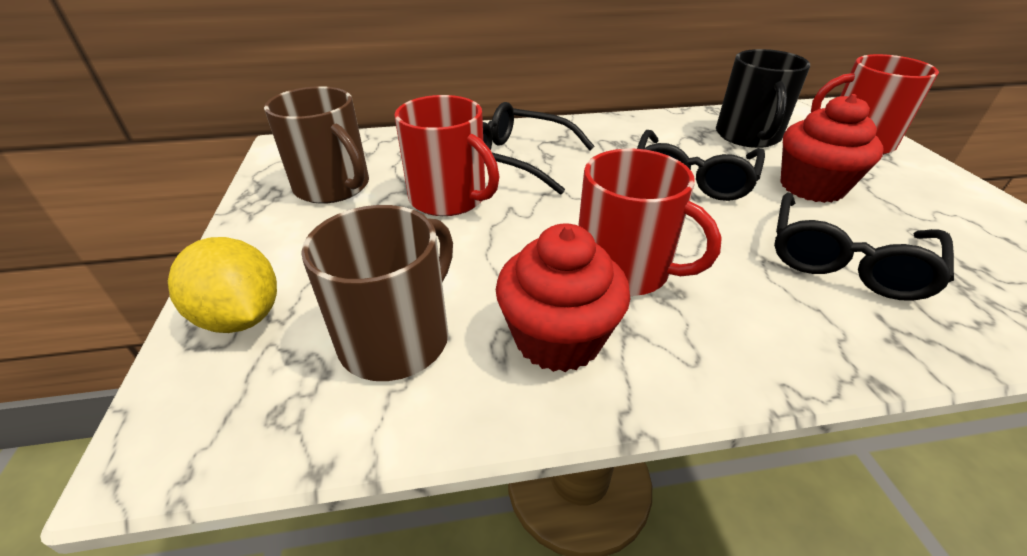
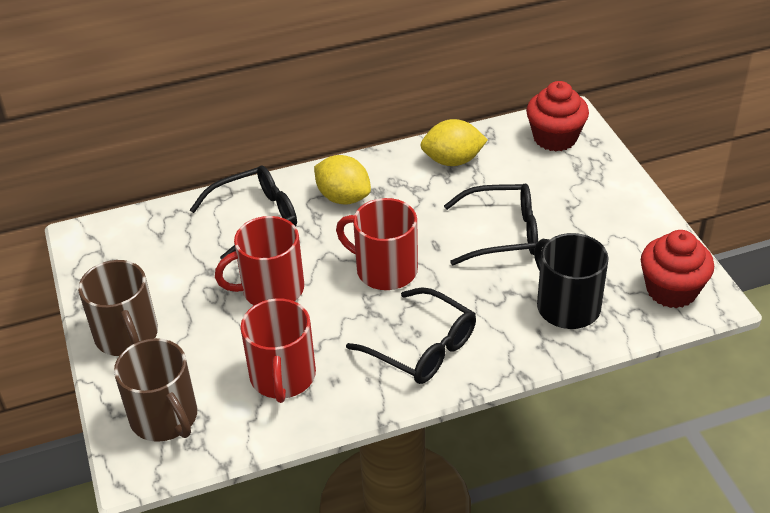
yellow lemon: 1 -> 2

